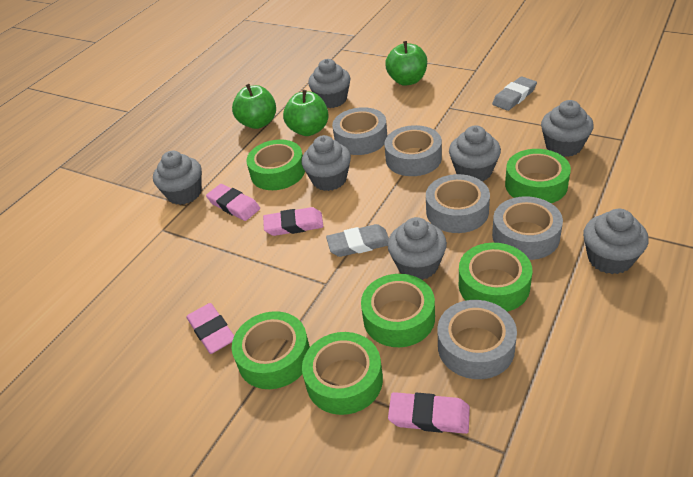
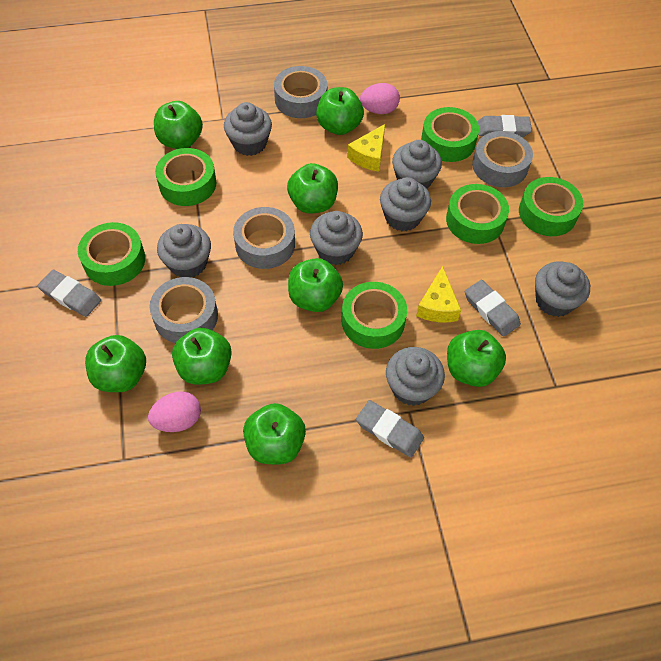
green apple: 3 -> 8
grey eraser: 2 -> 4
grey tape: 5 -> 4
pink egg: 0 -> 2
pink eraser: 4 -> 0
yellow cheese: 0 -> 2

